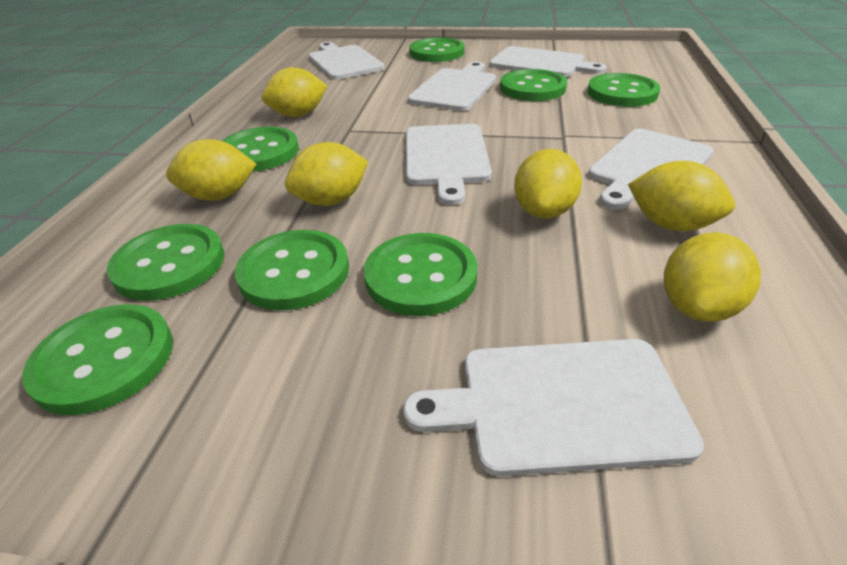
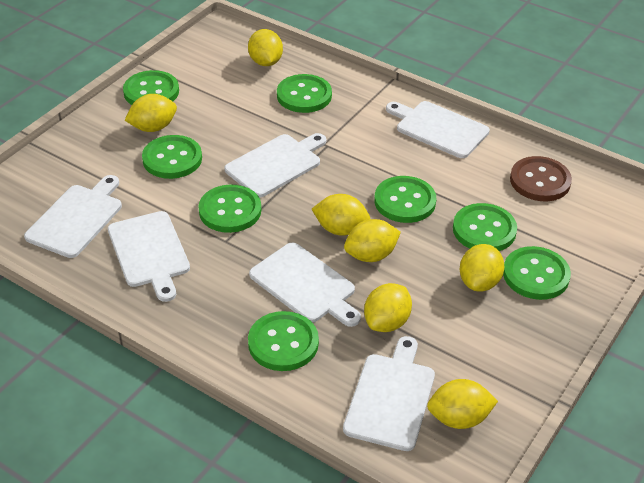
brown button: 0 -> 1
yellow lemon: 6 -> 7

